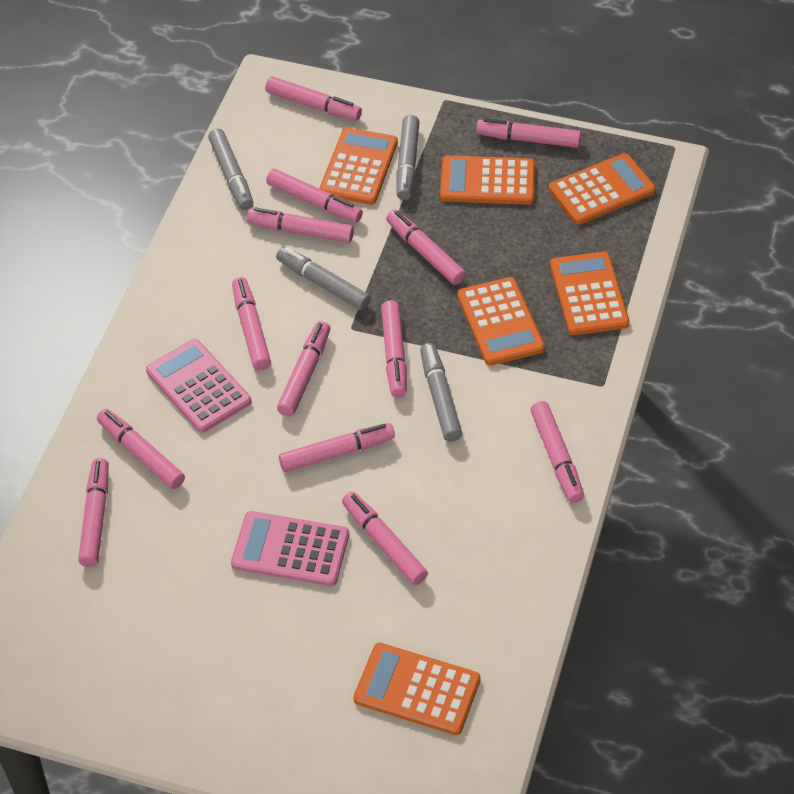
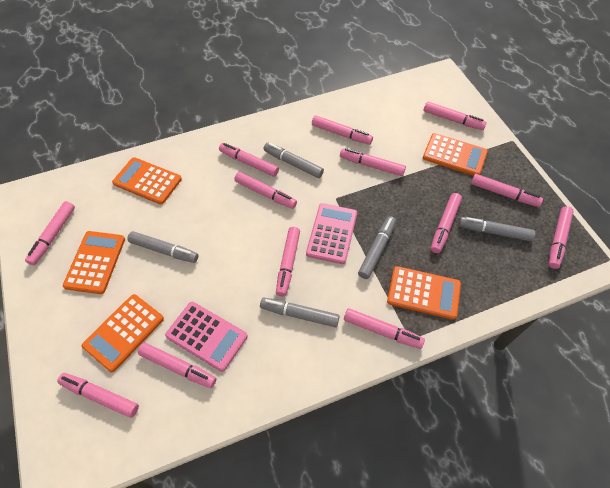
grey marker: 4 -> 5
orange calculator: 6 -> 5

